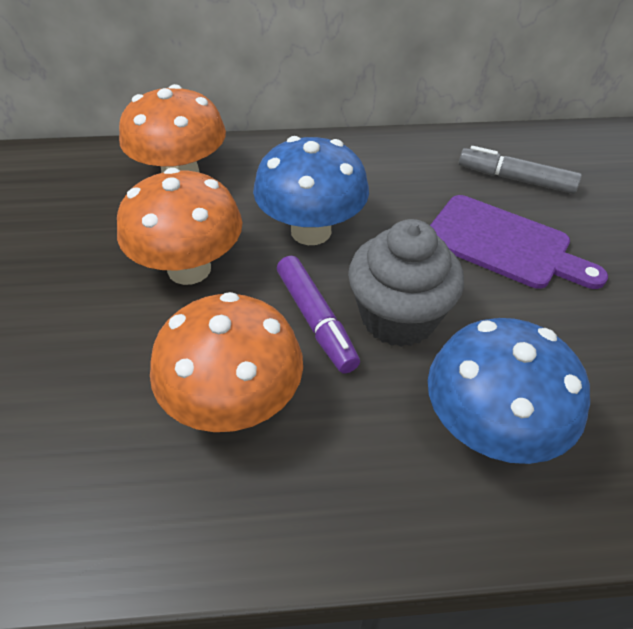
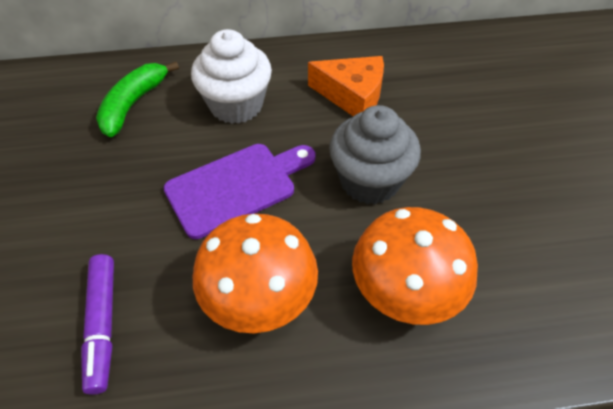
blue mushroom: 2 -> 0
green banana: 0 -> 1
grey marker: 1 -> 0
orange cheese: 0 -> 1
orange mushroom: 3 -> 2
white cupcake: 0 -> 1

